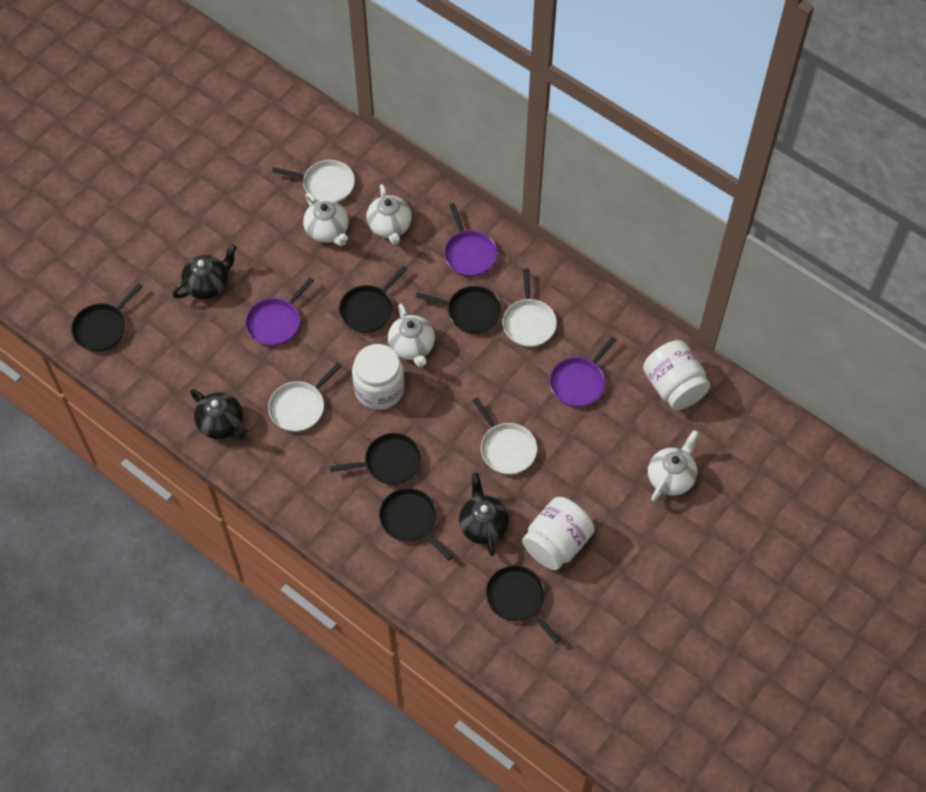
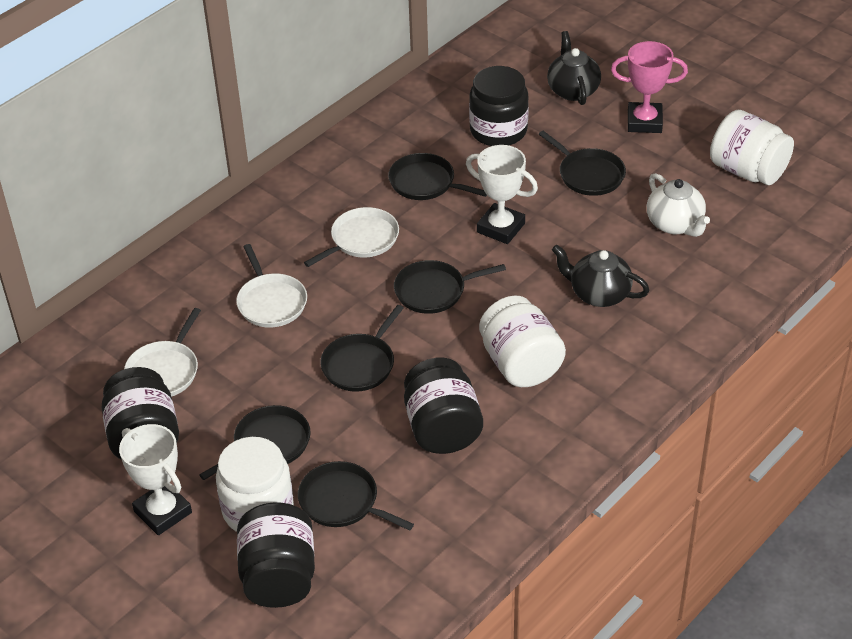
black jar: 0 -> 4
black teapot: 3 -> 2
pink trophy: 0 -> 1
purple pan: 3 -> 0
white pan: 4 -> 3
white teapot: 4 -> 1
white trophy: 0 -> 2

